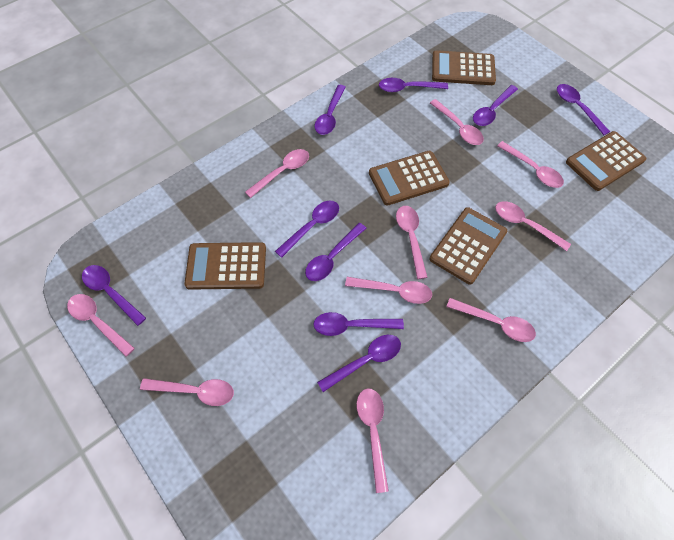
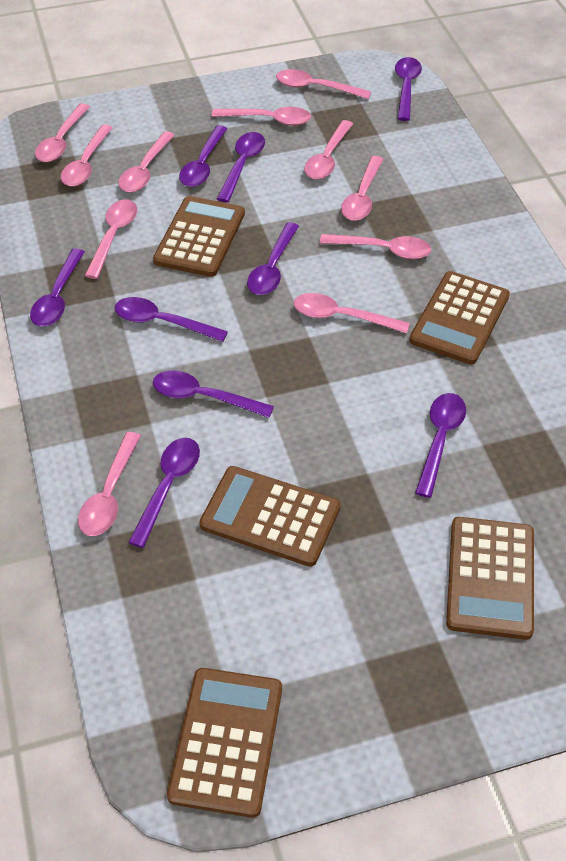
pink spoon: 10 -> 11

